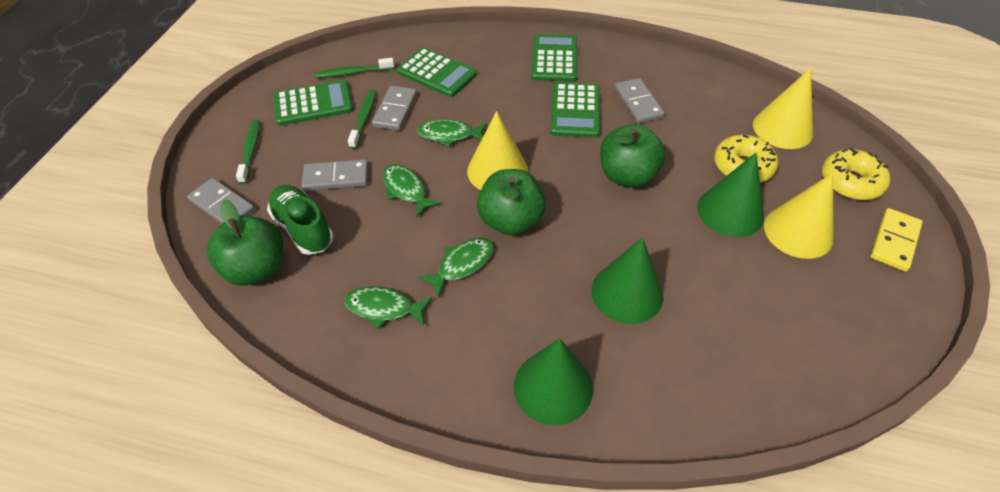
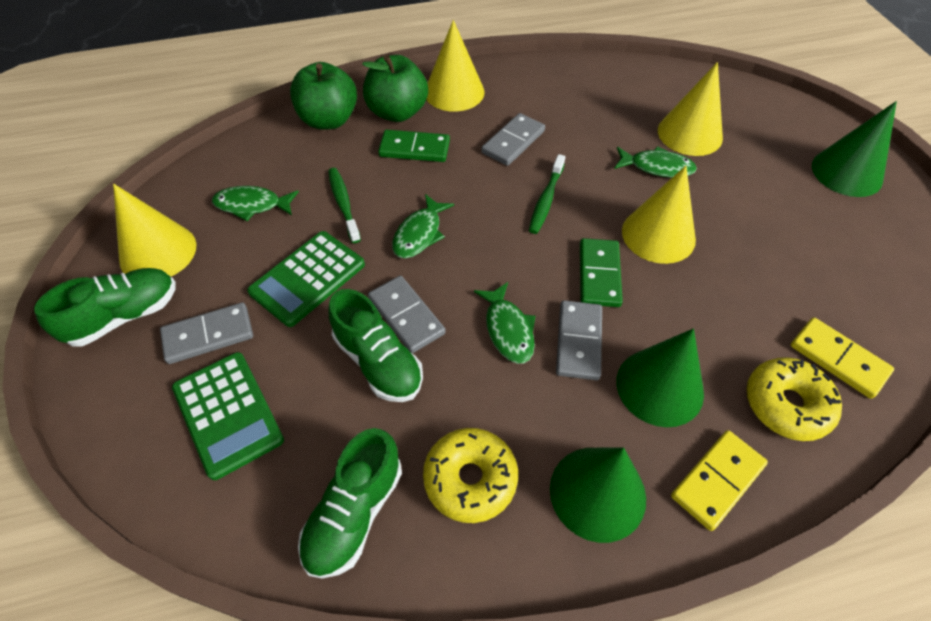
green apple: 3 -> 2
green calculator: 4 -> 2
green domino: 0 -> 2
green shoe: 1 -> 3
green toothbrush: 3 -> 2
yellow cone: 3 -> 4
yellow domino: 1 -> 2

